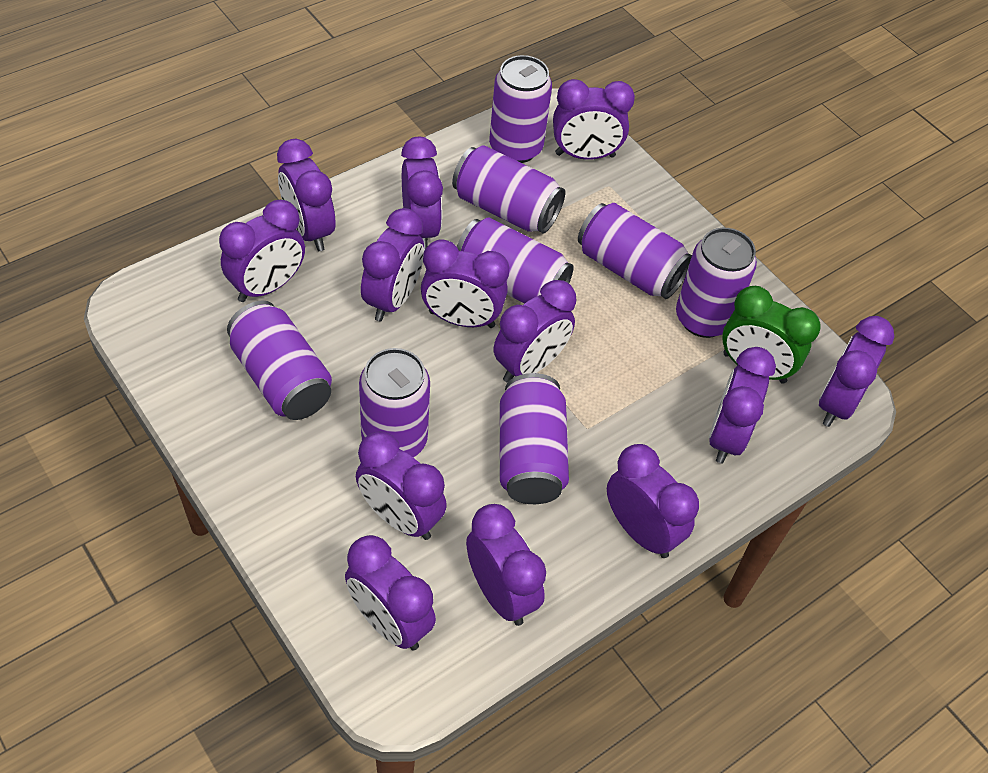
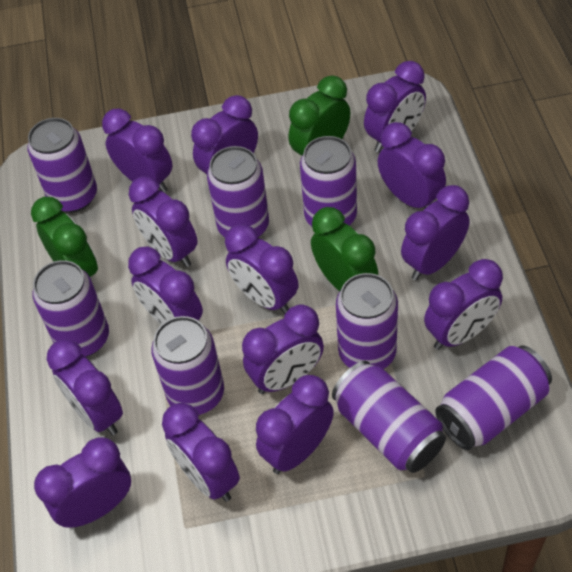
green clock: 1 -> 3
purple clock: 13 -> 14

